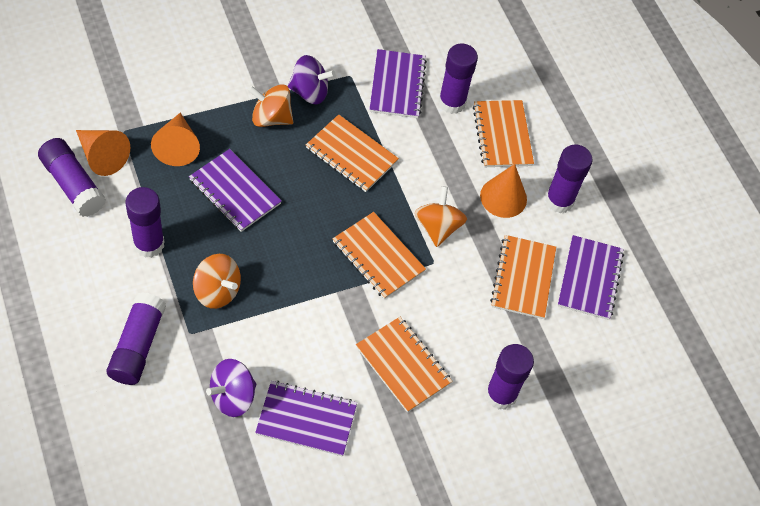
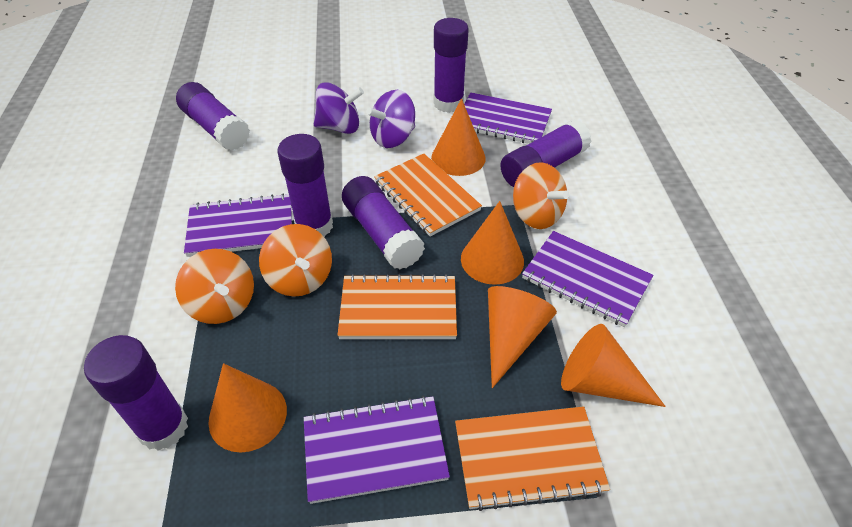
orange cone: 3 -> 5
orange notebook: 5 -> 3

